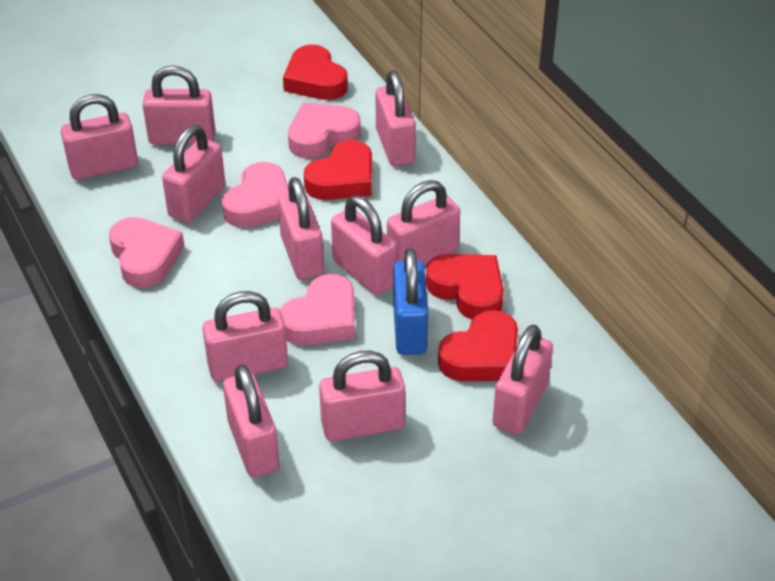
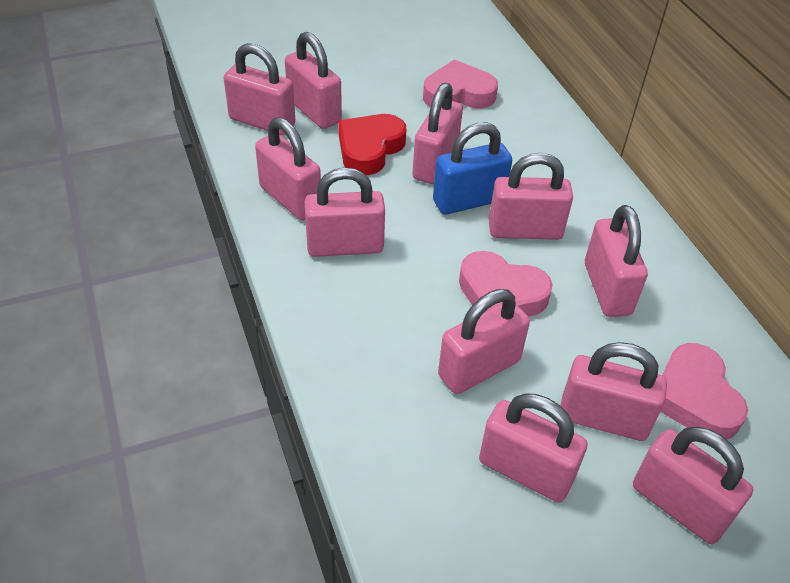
pink heart: 4 -> 3
red heart: 4 -> 1

